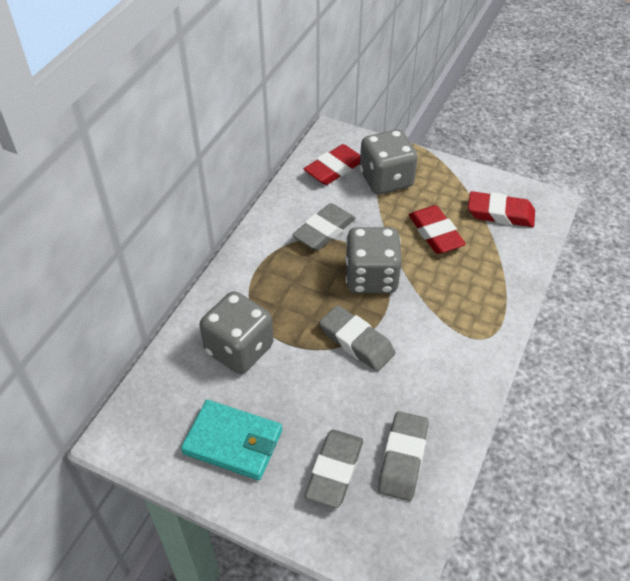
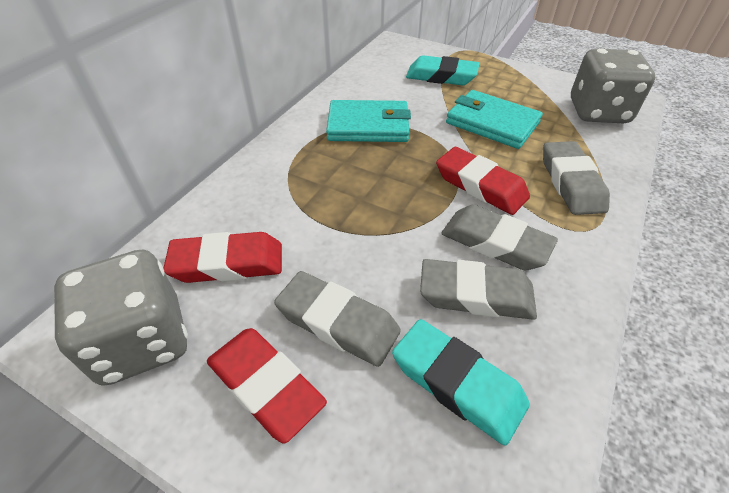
grey dice: 3 -> 2
turquoise eraser: 0 -> 2
turquoise wallet: 1 -> 2

